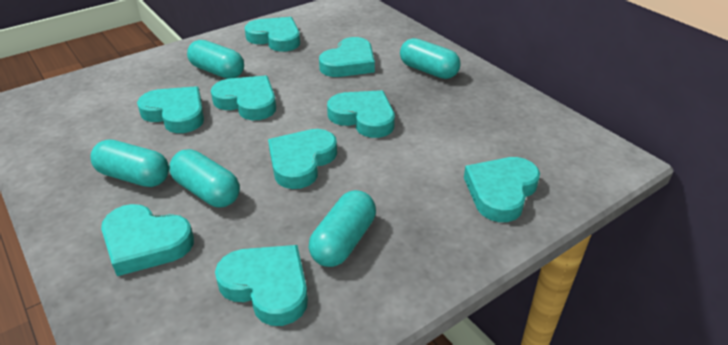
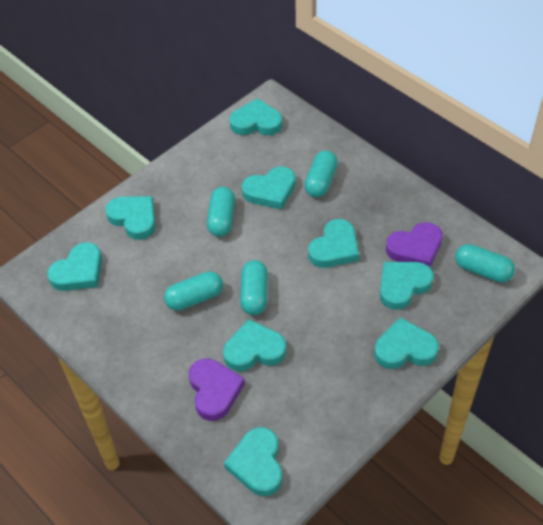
purple heart: 0 -> 2

